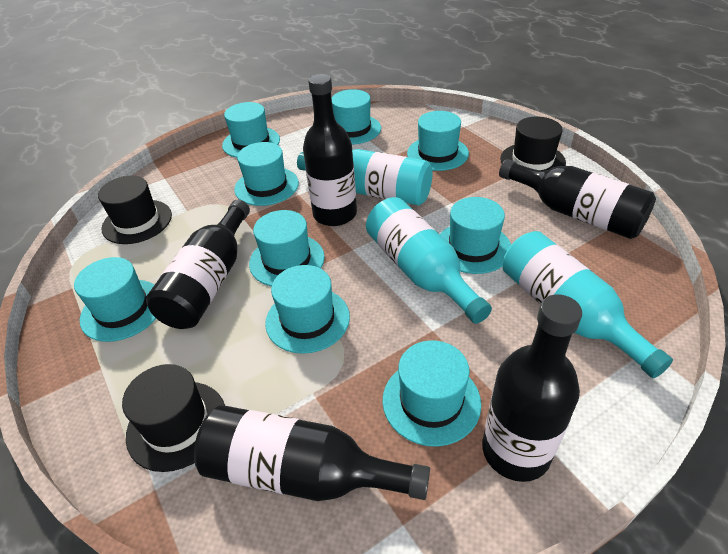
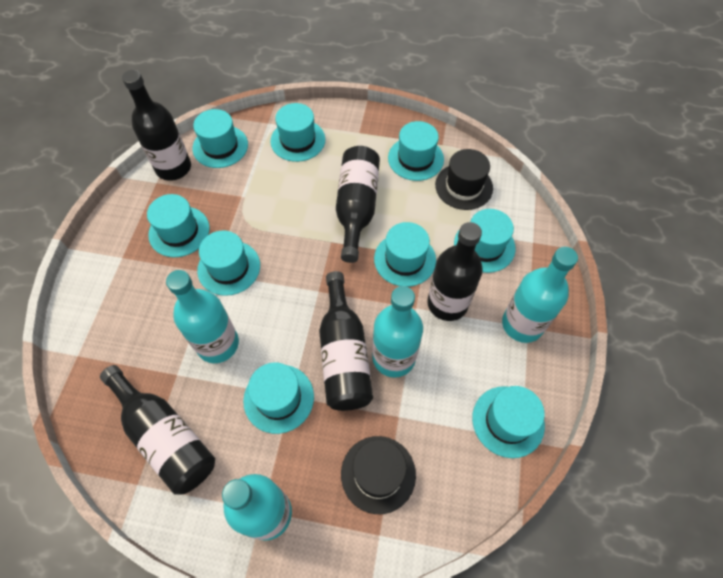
black hat: 3 -> 2
turquoise bottle: 3 -> 4

